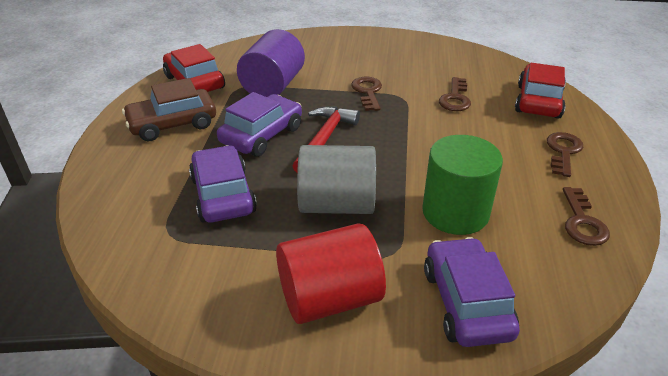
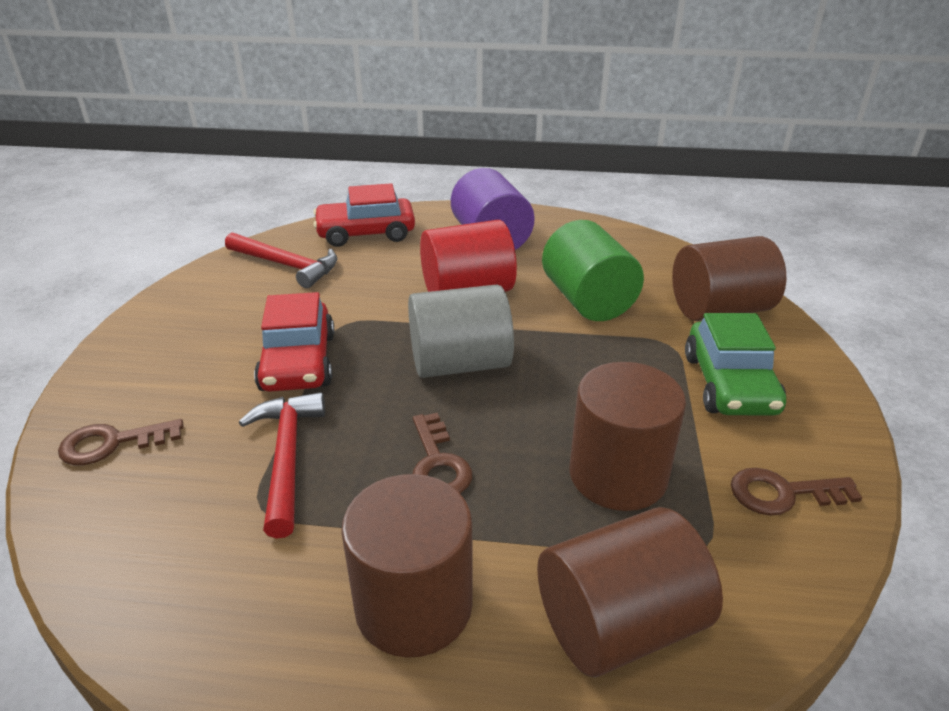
brown car: 1 -> 0
brown cylinder: 0 -> 4
brown key: 4 -> 3
green car: 0 -> 1
purple car: 3 -> 0
red hammer: 1 -> 2

